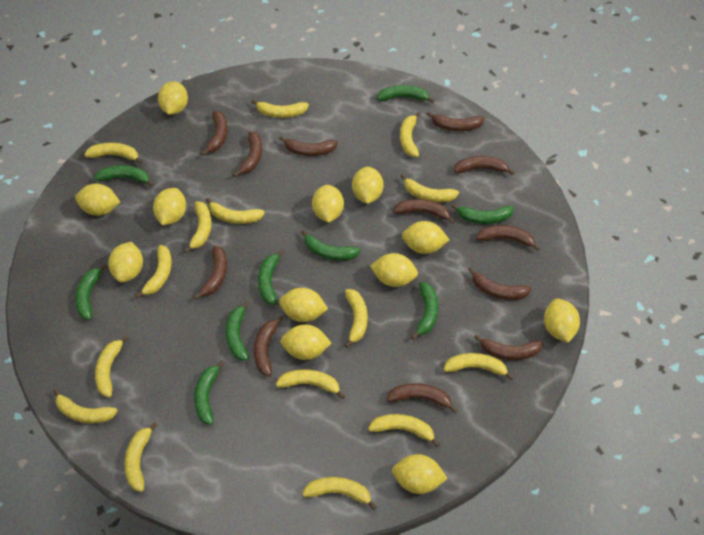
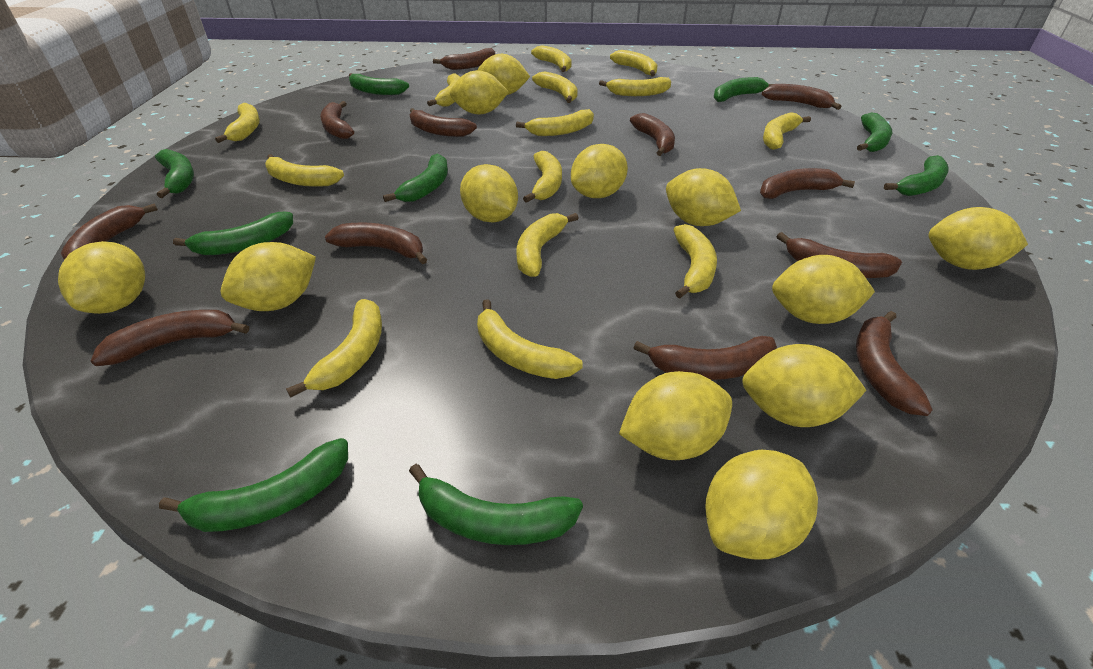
yellow banana: 15 -> 14

